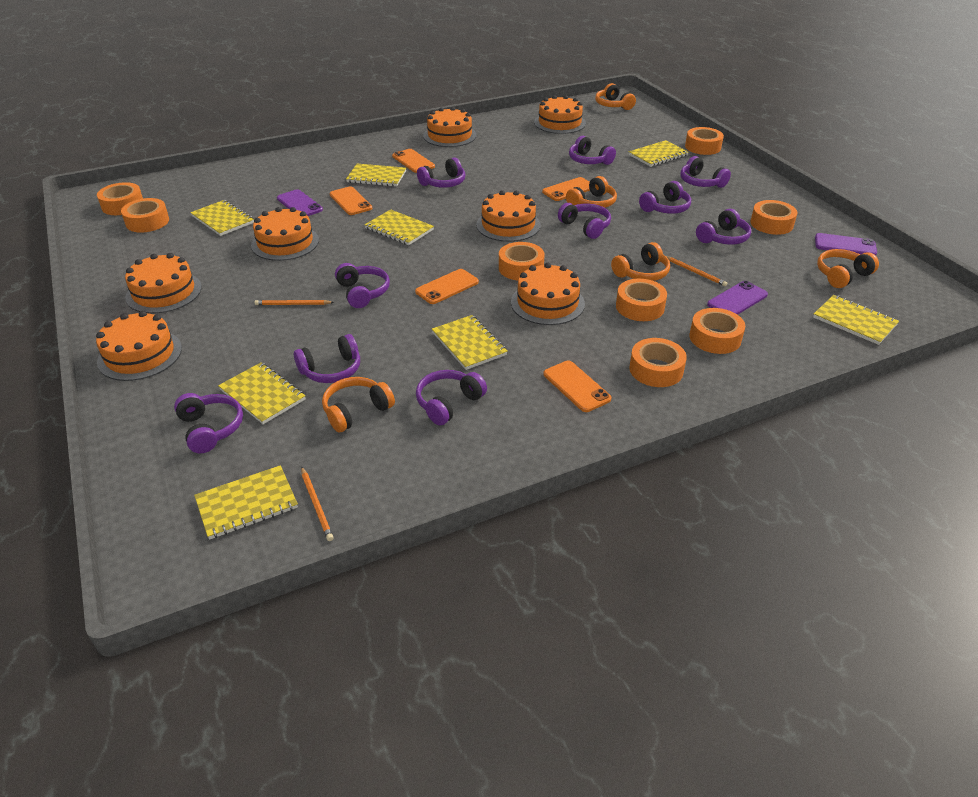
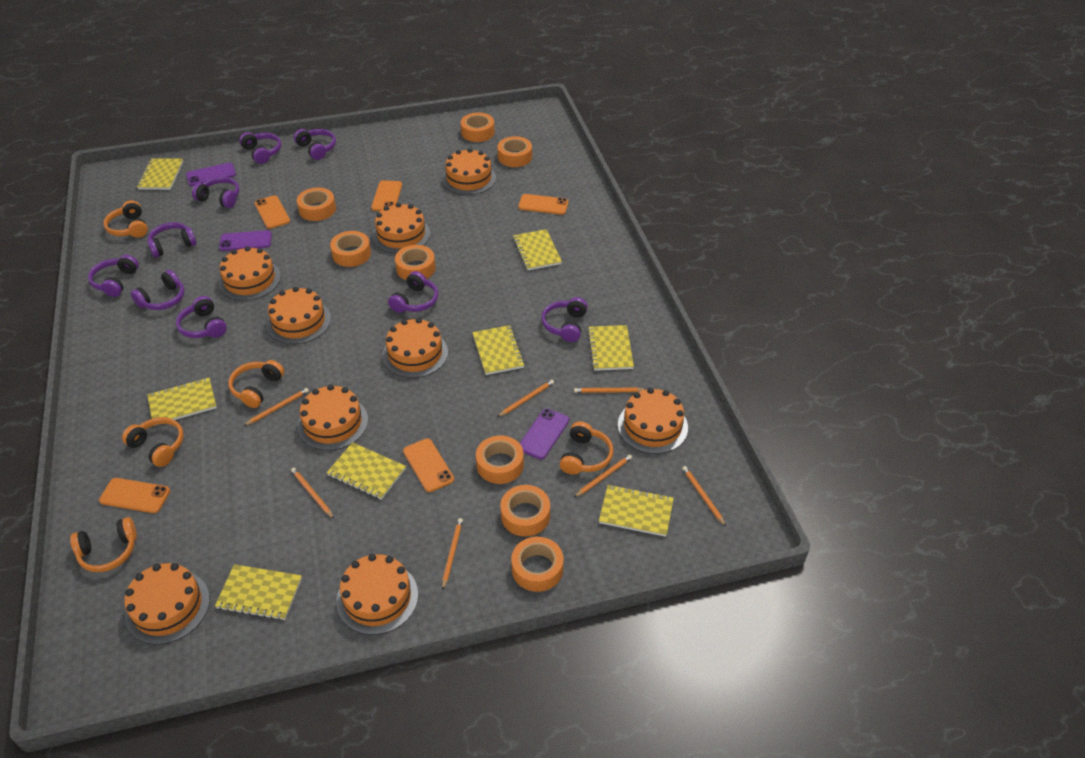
orange cake: 7 -> 9
orange pencil: 3 -> 7
purple headphones: 10 -> 9

